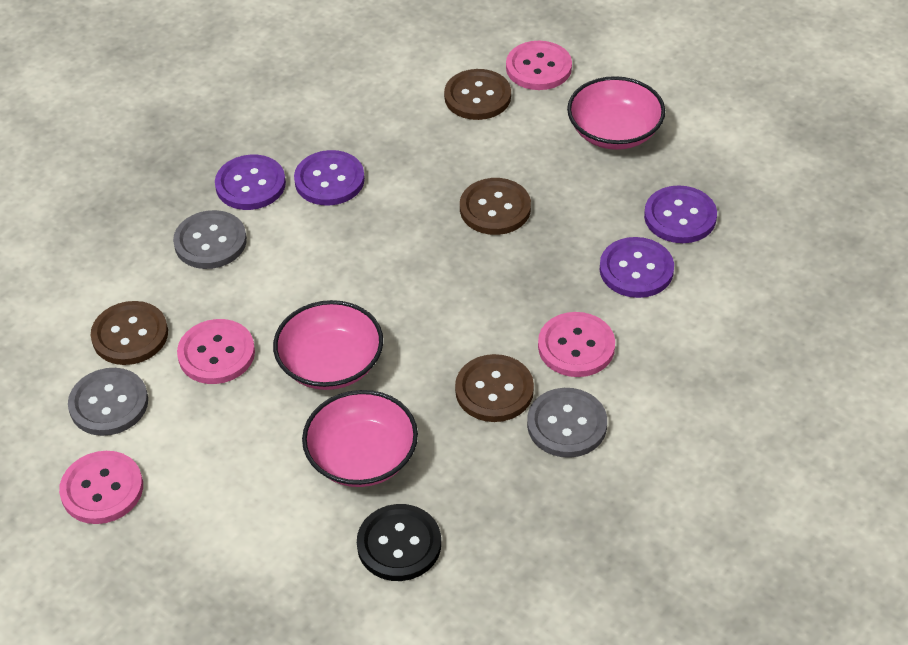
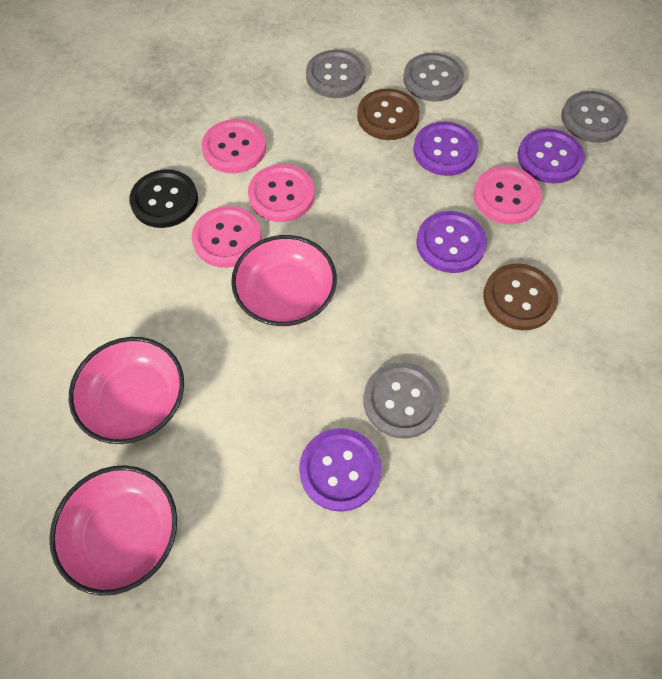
brown button: 4 -> 2
grey button: 3 -> 4

